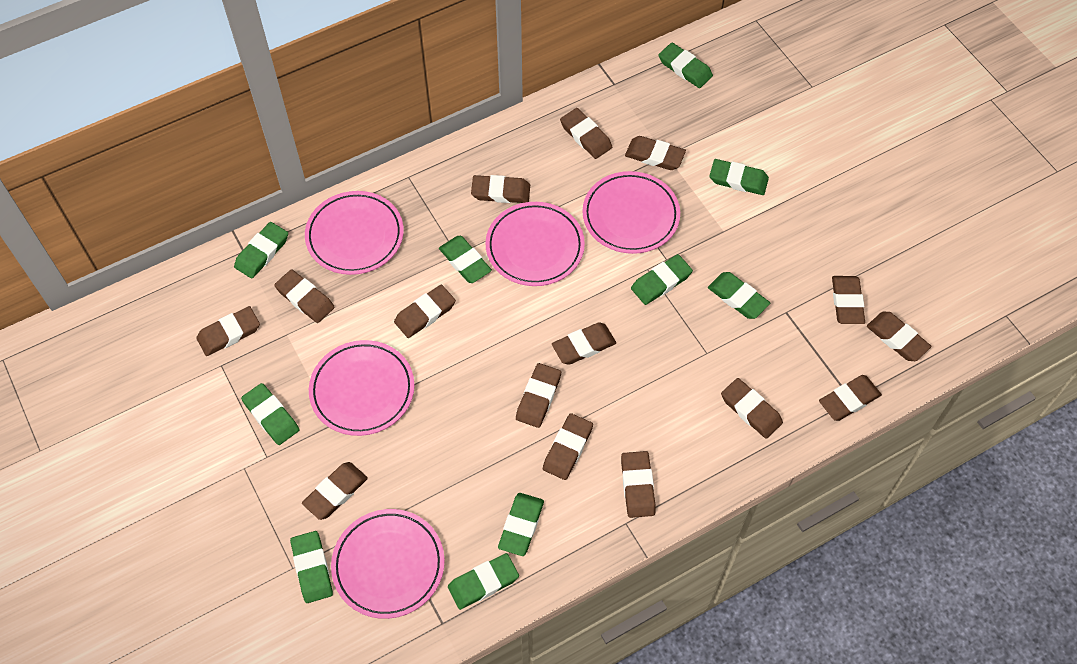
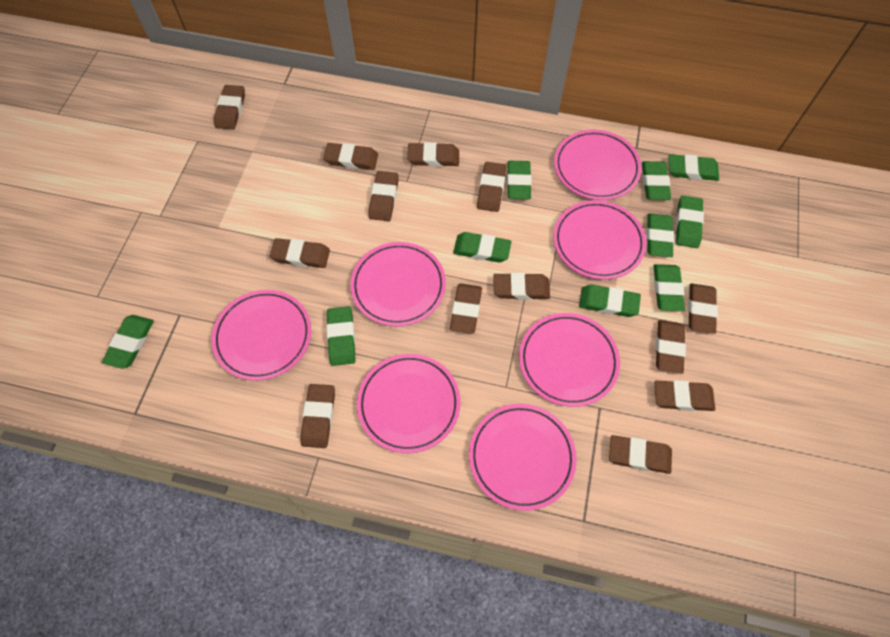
brown eraser: 15 -> 13
pink plate: 5 -> 7

